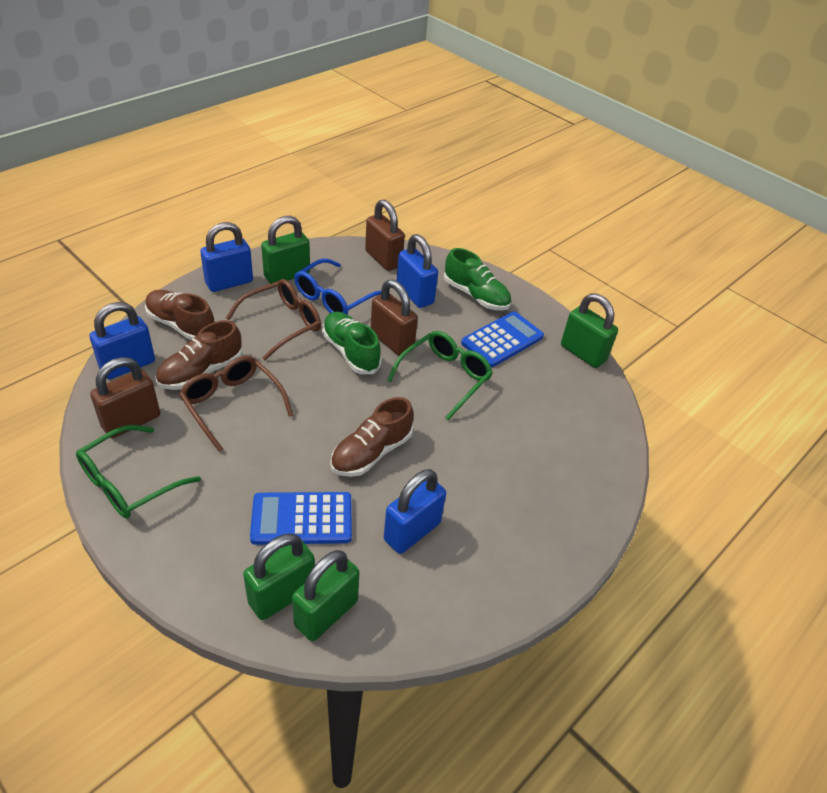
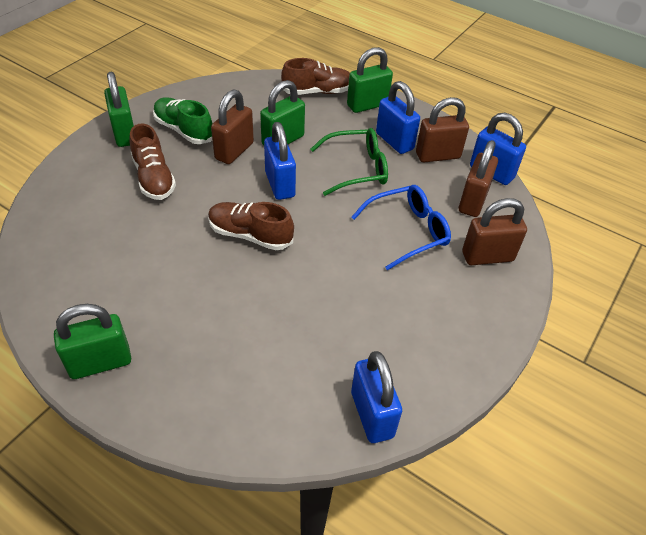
blue calculator: 2 -> 0
brown glasses: 2 -> 0
brown padlock: 3 -> 4
green glasses: 2 -> 1
green shoe: 2 -> 1

